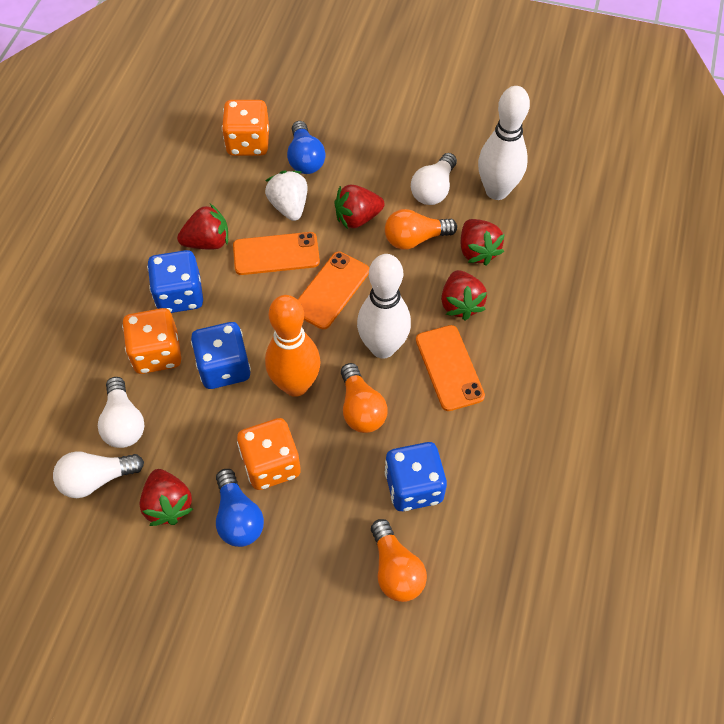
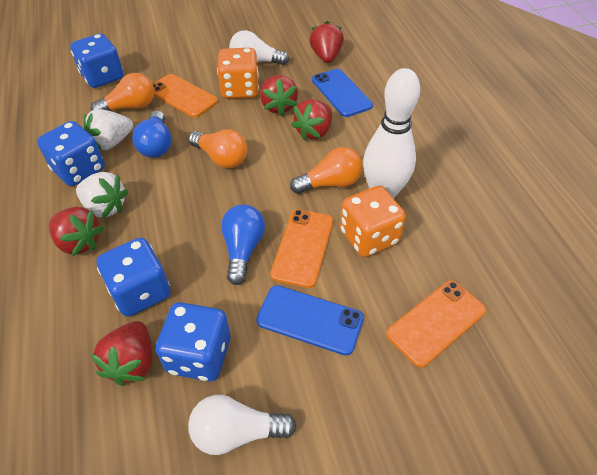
blue dice: 3 -> 4
blue phone: 0 -> 2
orange bowling pin: 1 -> 0
orange dice: 3 -> 2
white bowling pin: 2 -> 1
white light bulb: 3 -> 2
white strawberry: 1 -> 2

